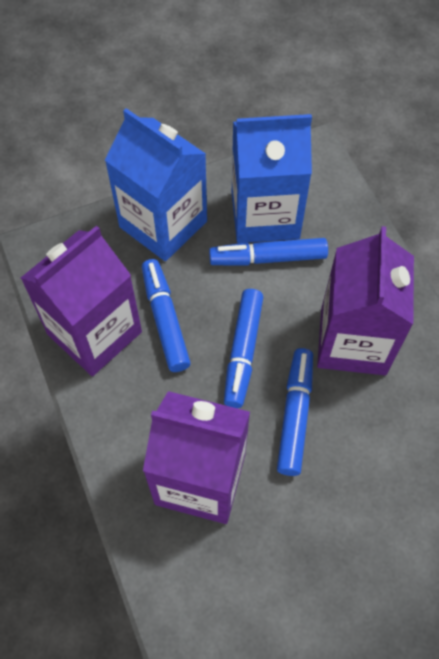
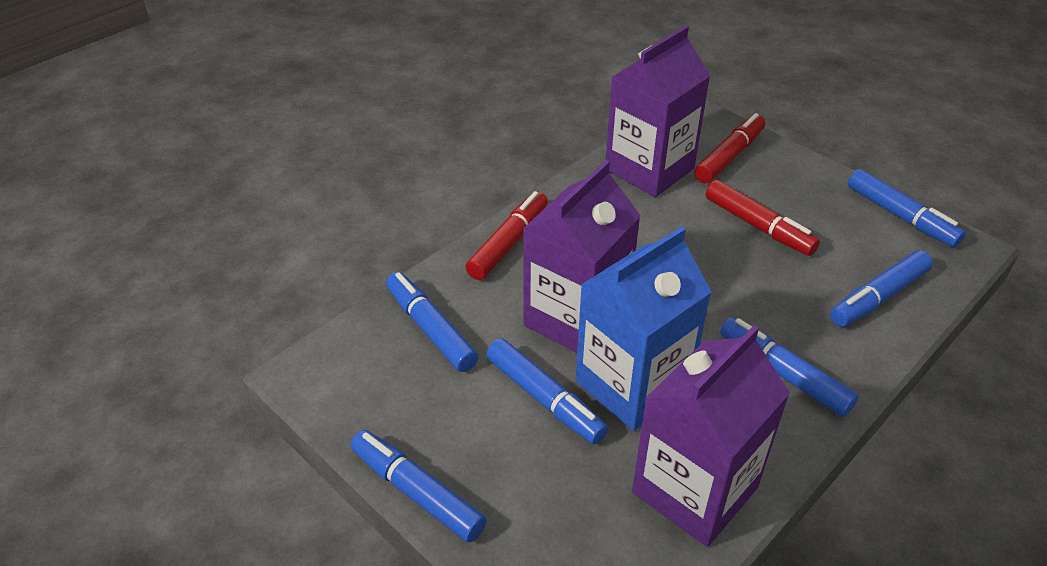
blue carton: 2 -> 1
blue marker: 4 -> 6
red marker: 0 -> 3

